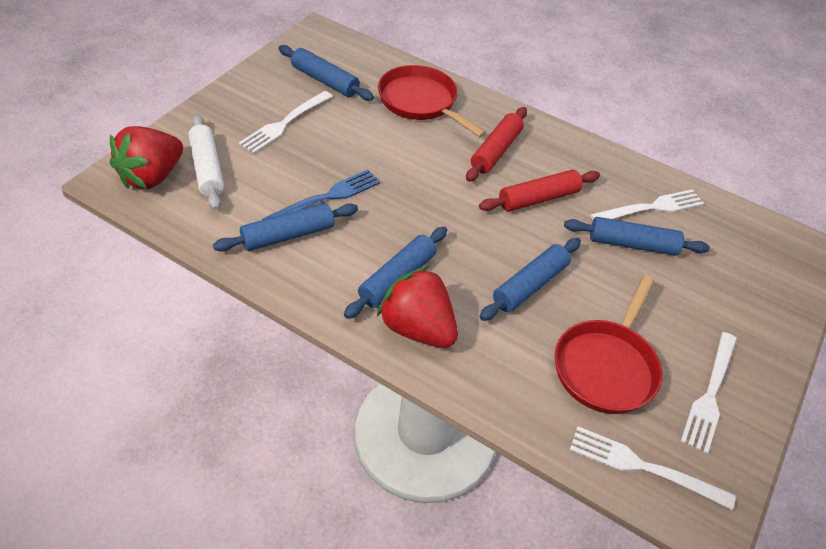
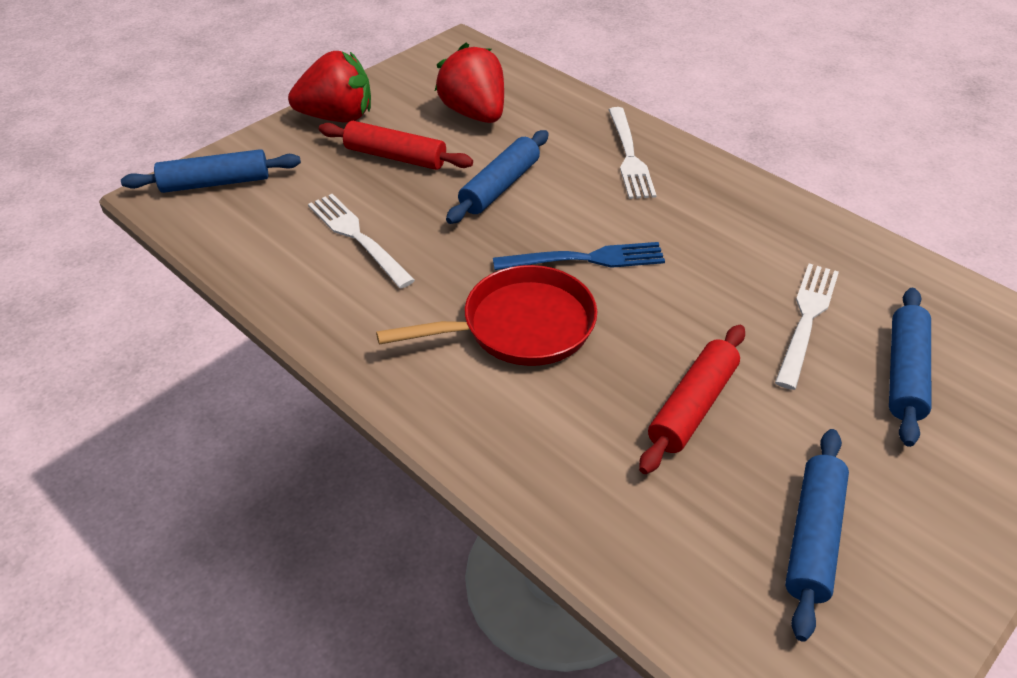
blue rolling pin: 5 -> 4
red pan: 2 -> 1
white fork: 4 -> 3
white rolling pin: 1 -> 0

